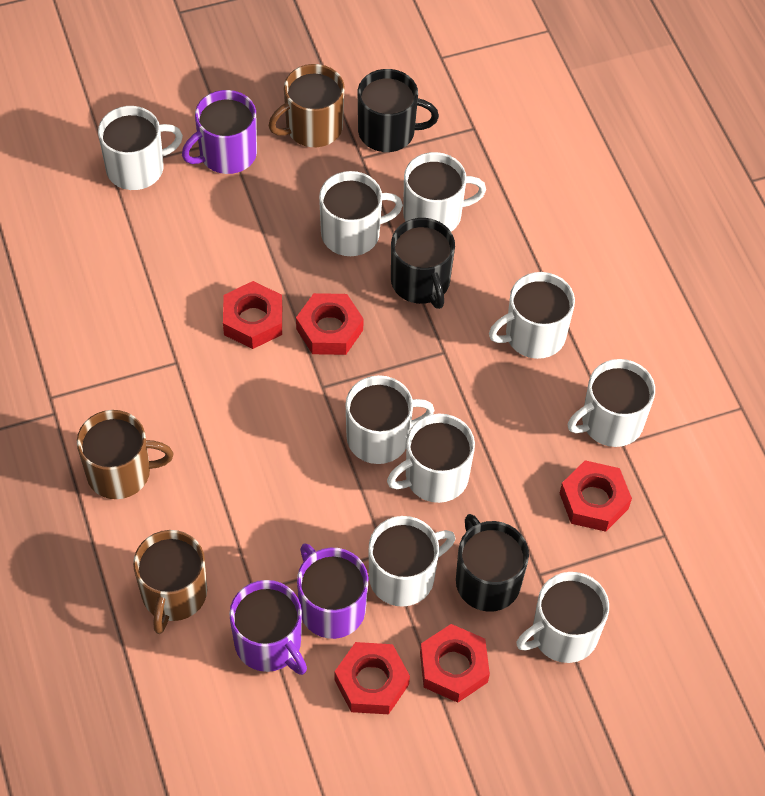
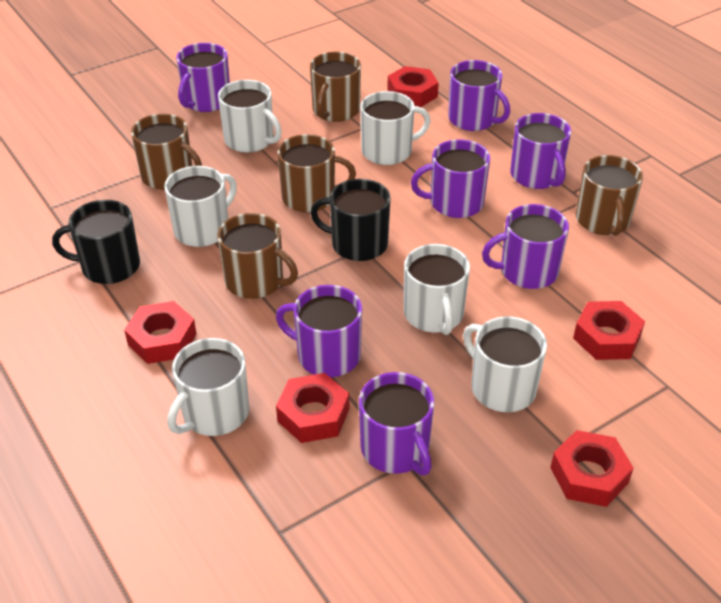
black mug: 3 -> 2
brown mug: 3 -> 5
purple mug: 3 -> 7
white mug: 9 -> 6

